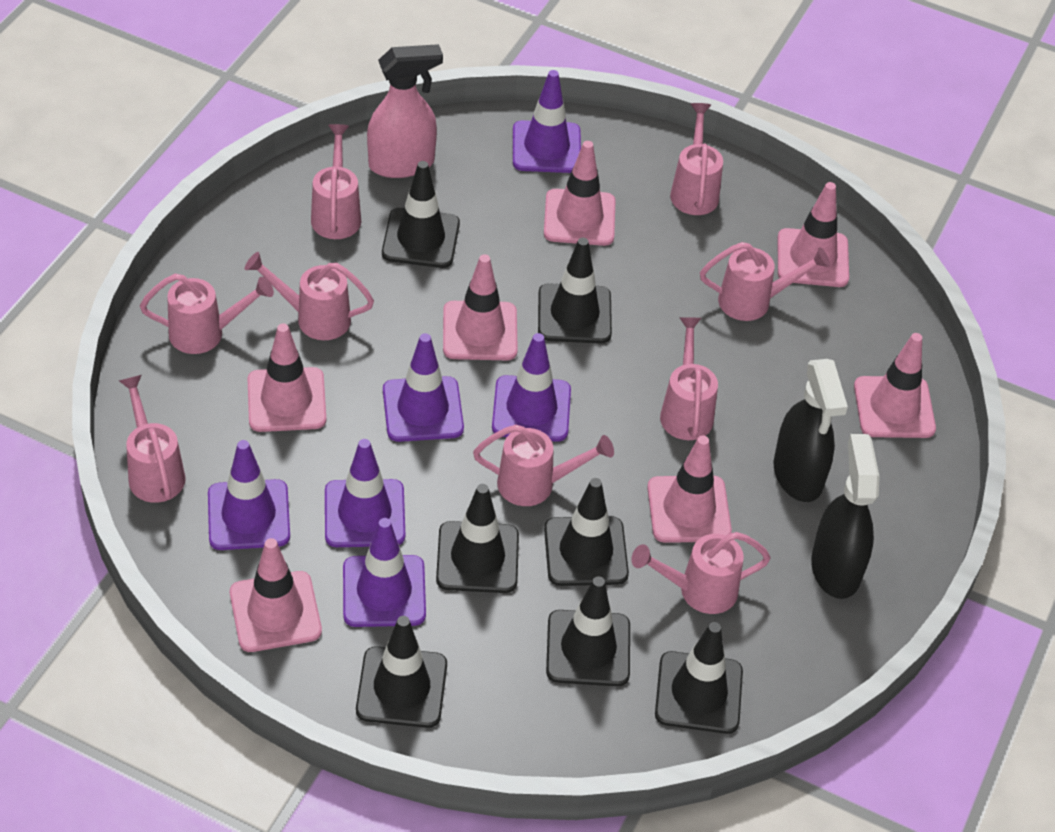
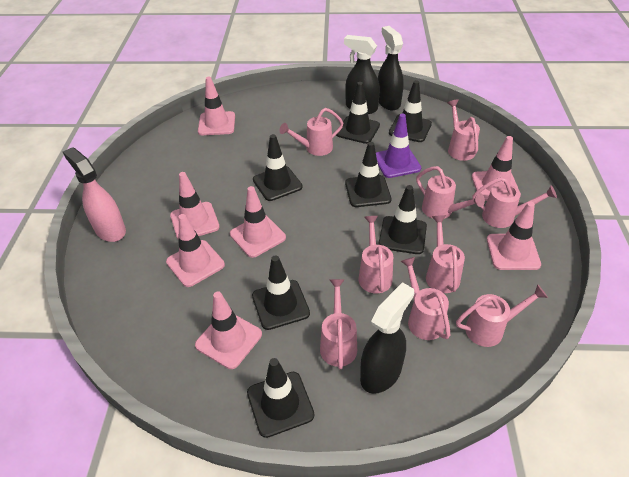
black spray bottle: 2 -> 3
purple traffic cone: 6 -> 1

